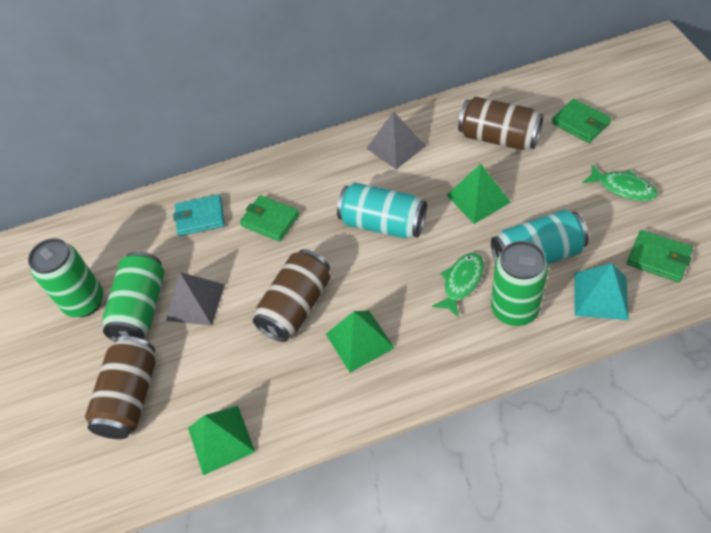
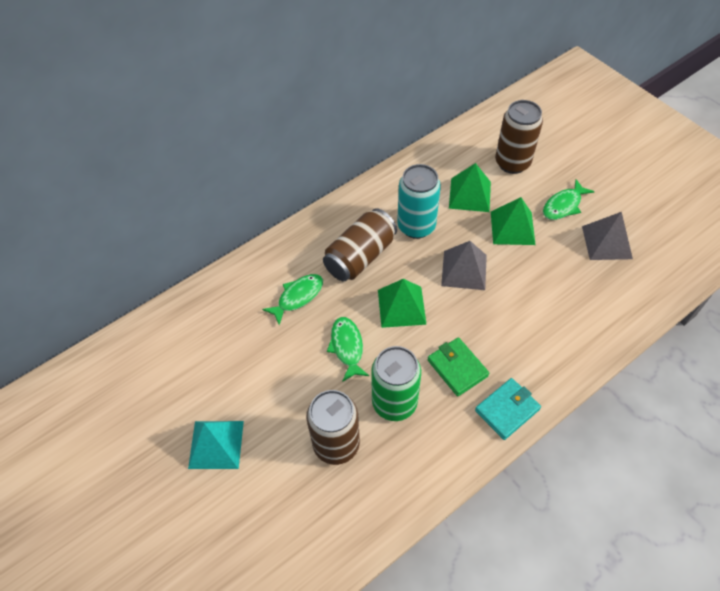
green can: 3 -> 1
green fish: 2 -> 3
green wallet: 3 -> 1
turquoise can: 2 -> 1

